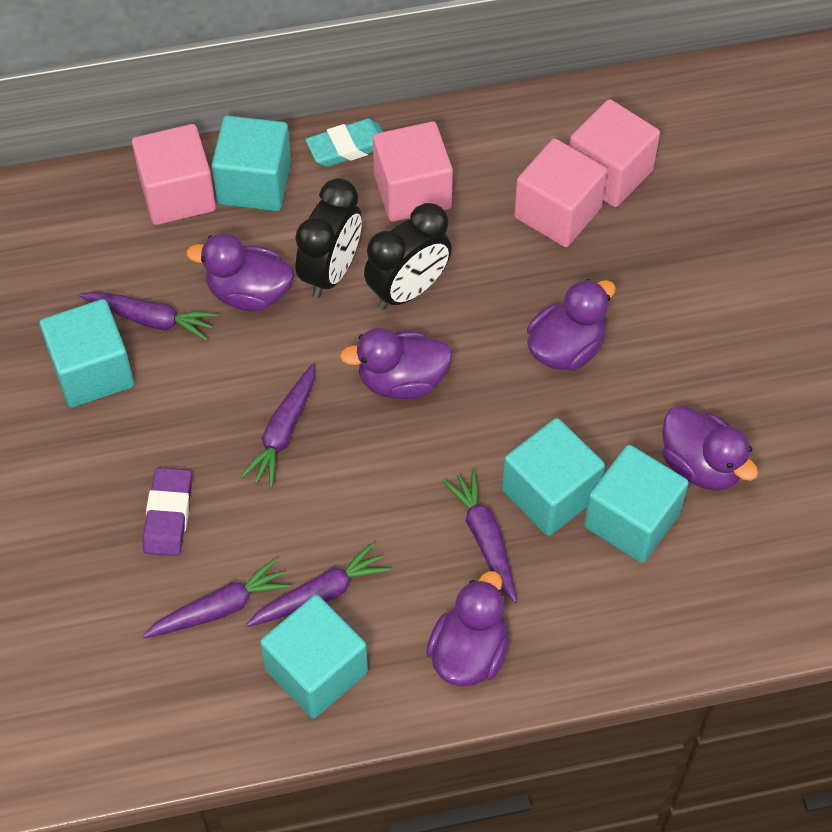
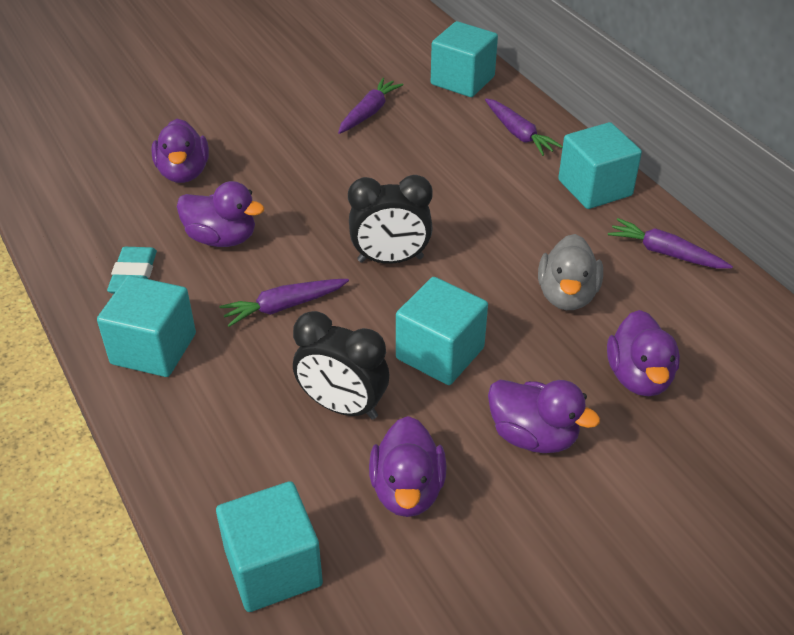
grey duck: 0 -> 1
pink cube: 4 -> 0
purple carrot: 5 -> 4
purple eraser: 1 -> 0

